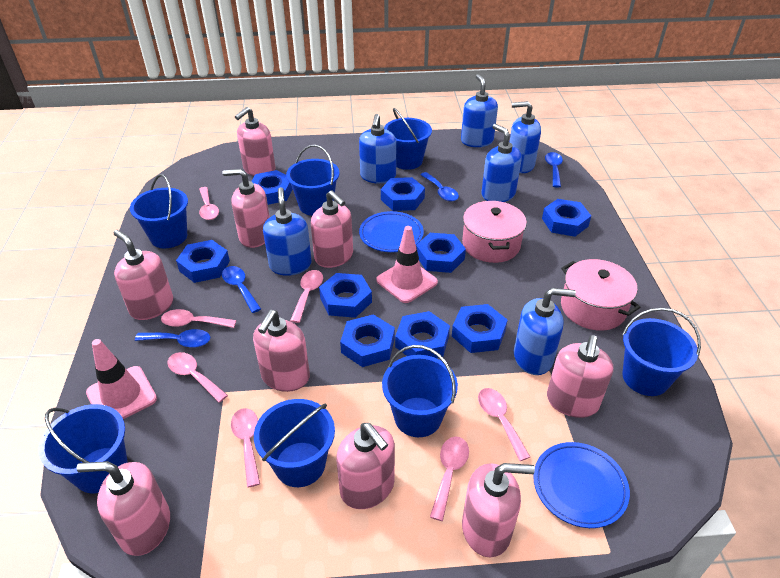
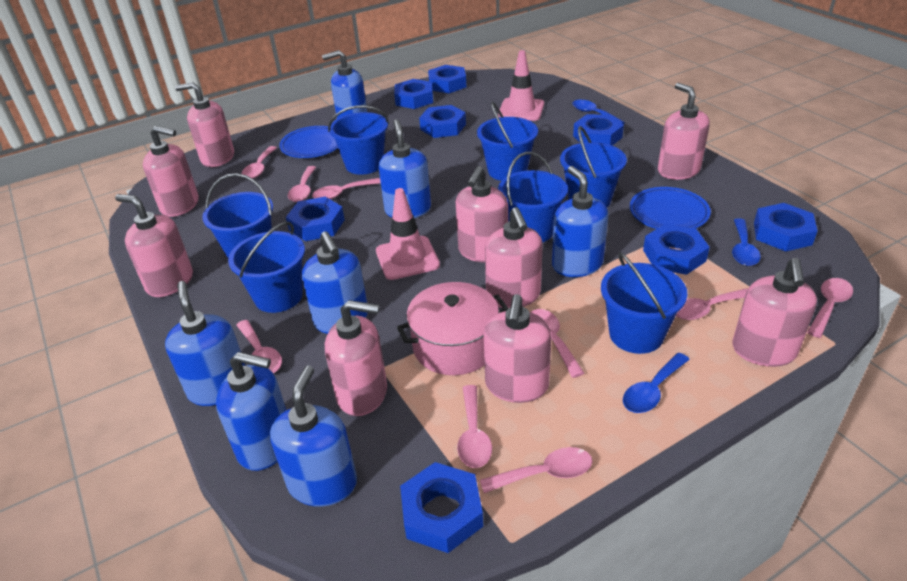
blue nut: 9 -> 8
blue soap dispenser: 6 -> 7
blue spoon: 4 -> 3
pink pot: 2 -> 1
pink spoon: 7 -> 9

